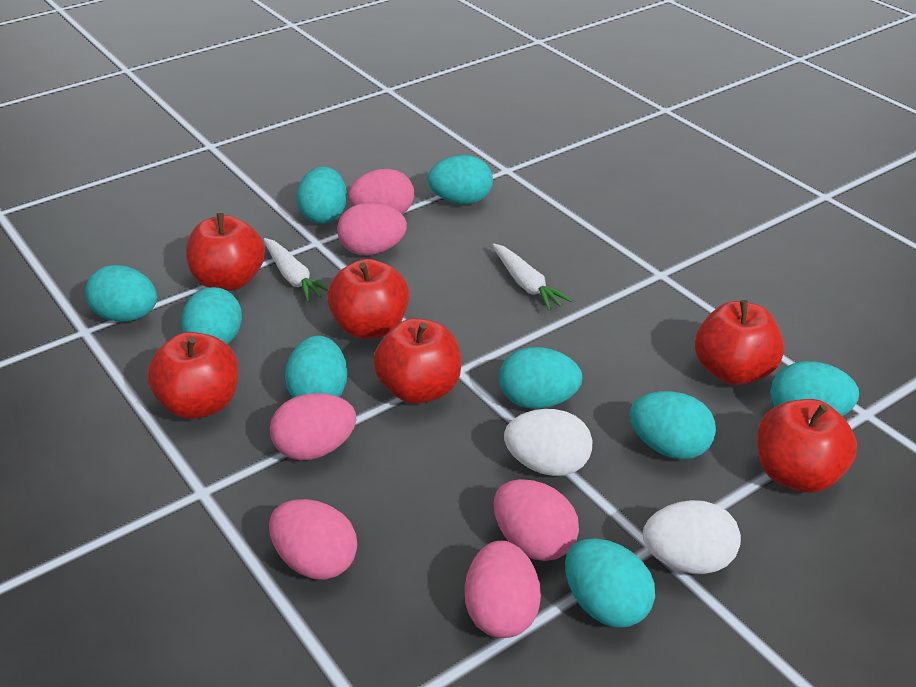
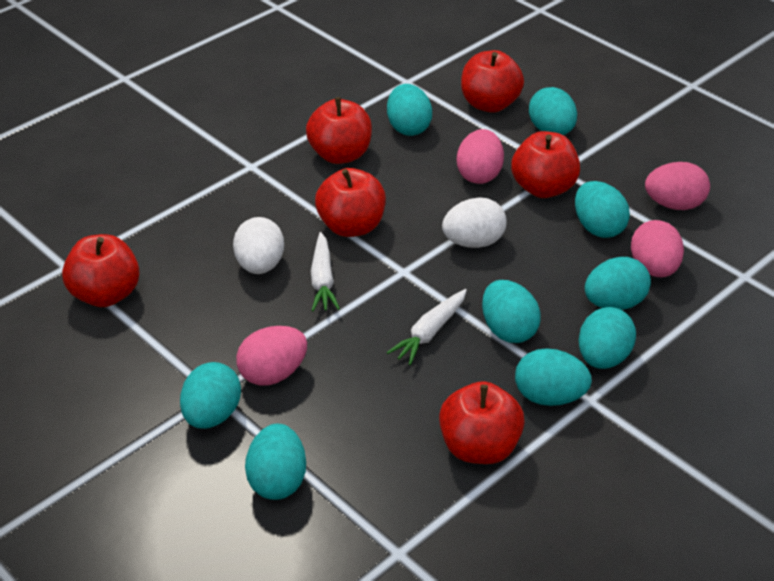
pink egg: 6 -> 4

